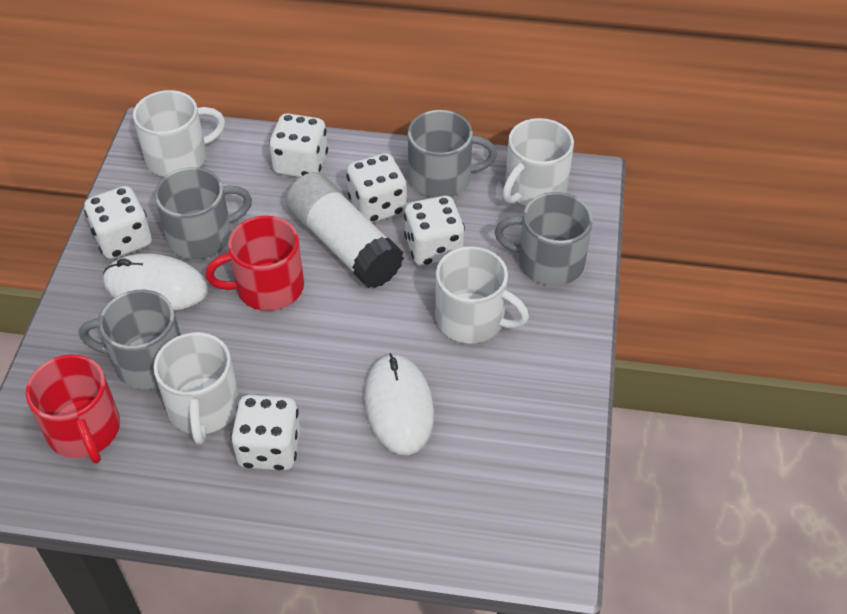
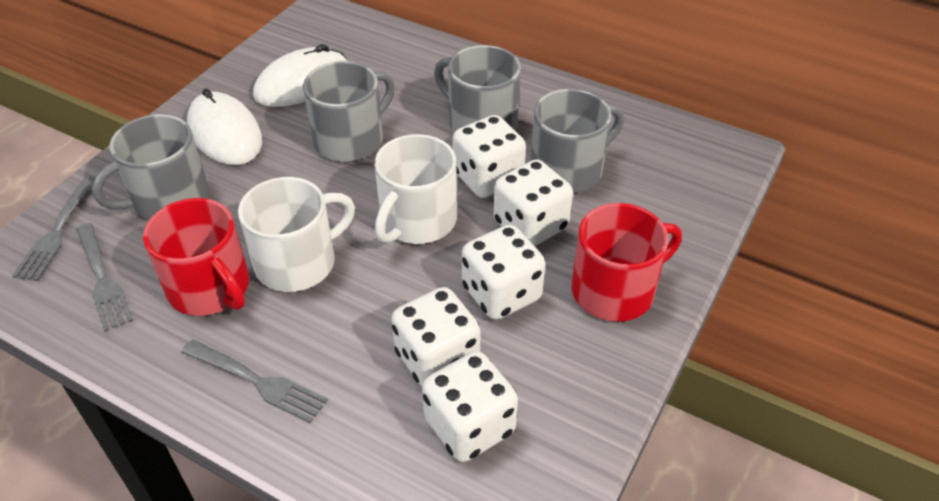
grey fork: 0 -> 3
white glue stick: 1 -> 0
white mug: 4 -> 2

